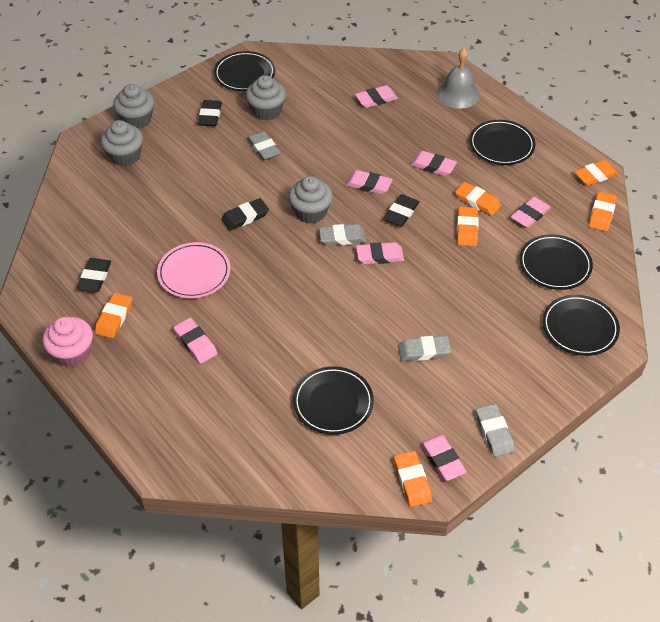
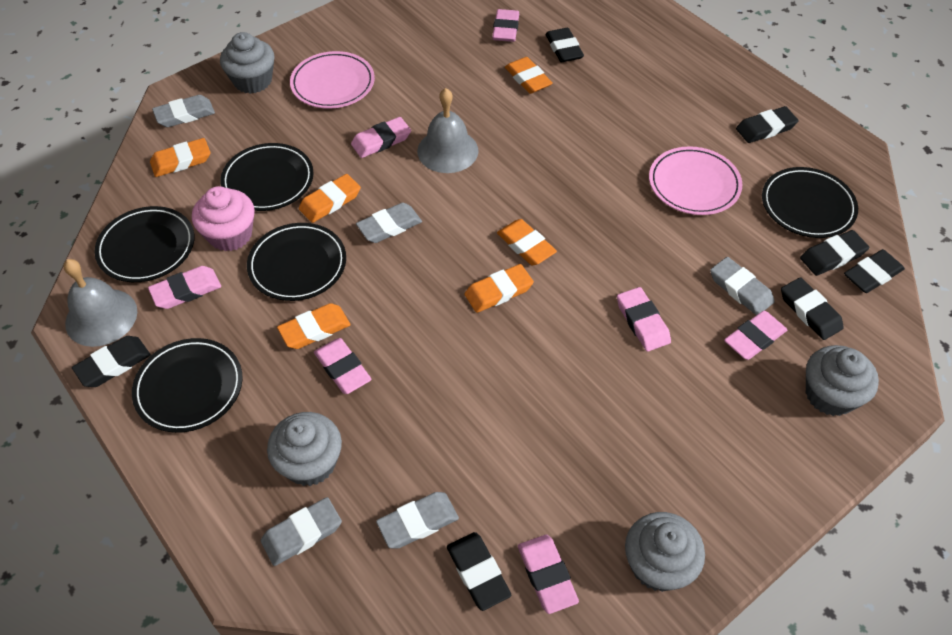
black eraser: 4 -> 7
grey bell: 1 -> 2
grey eraser: 4 -> 5
pink plate: 1 -> 2

